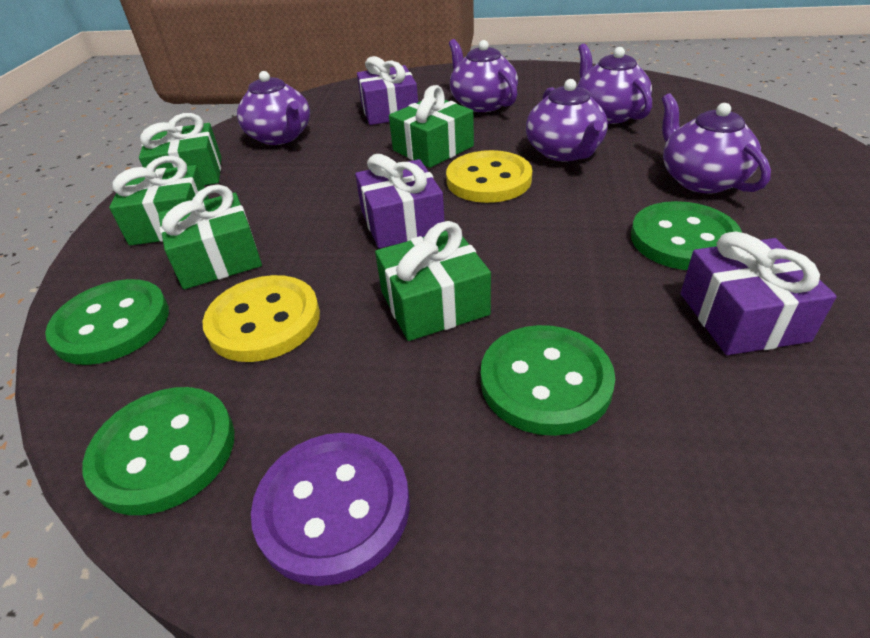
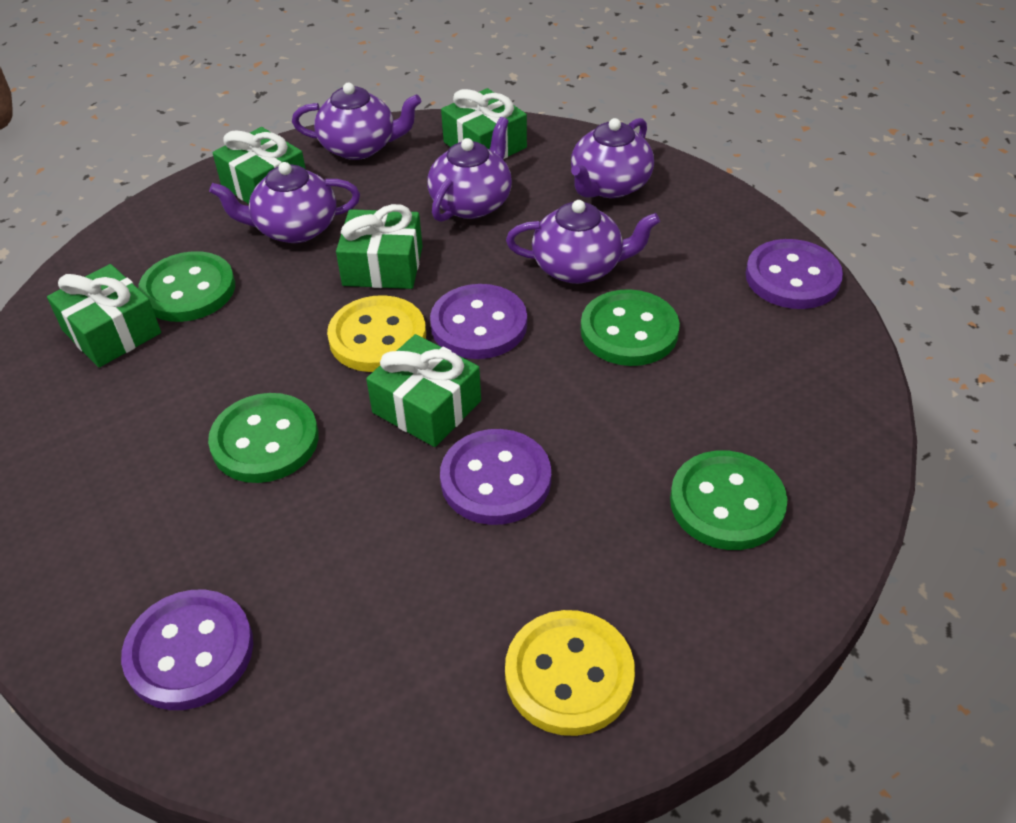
purple button: 1 -> 4
purple gift: 3 -> 0

